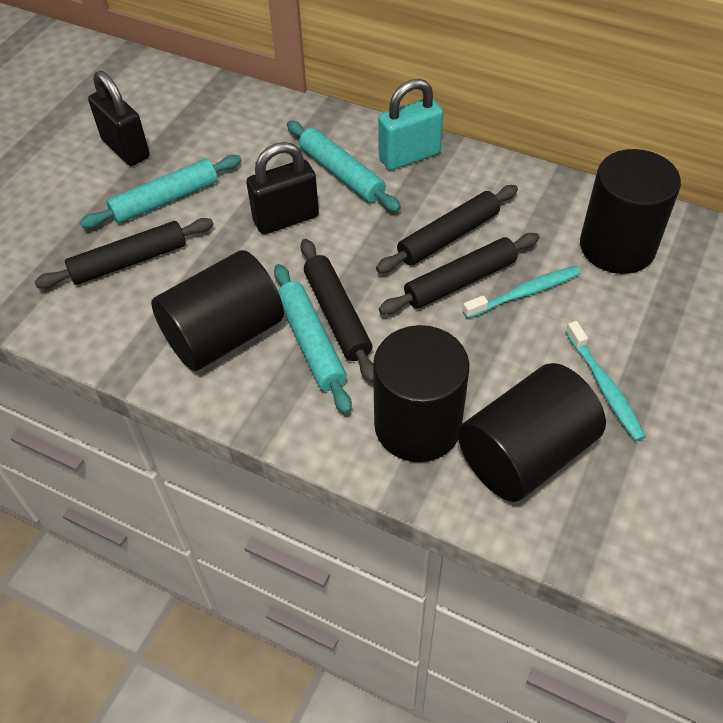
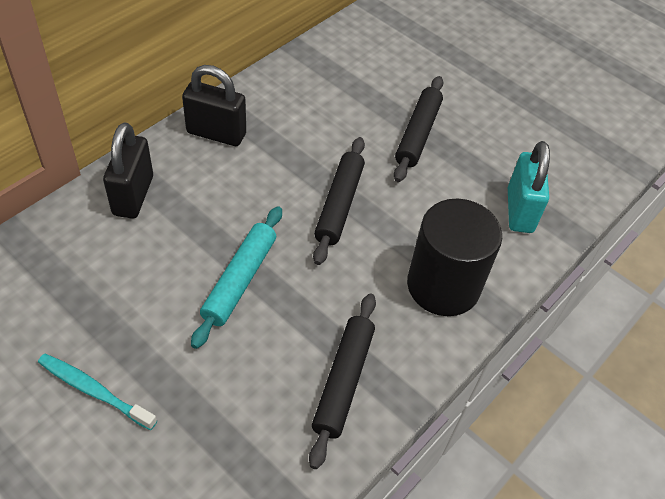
black cylinder: 4 -> 1
black rolling pin: 4 -> 3
turquoise rolling pin: 3 -> 1
turquoise toothbrush: 2 -> 1

